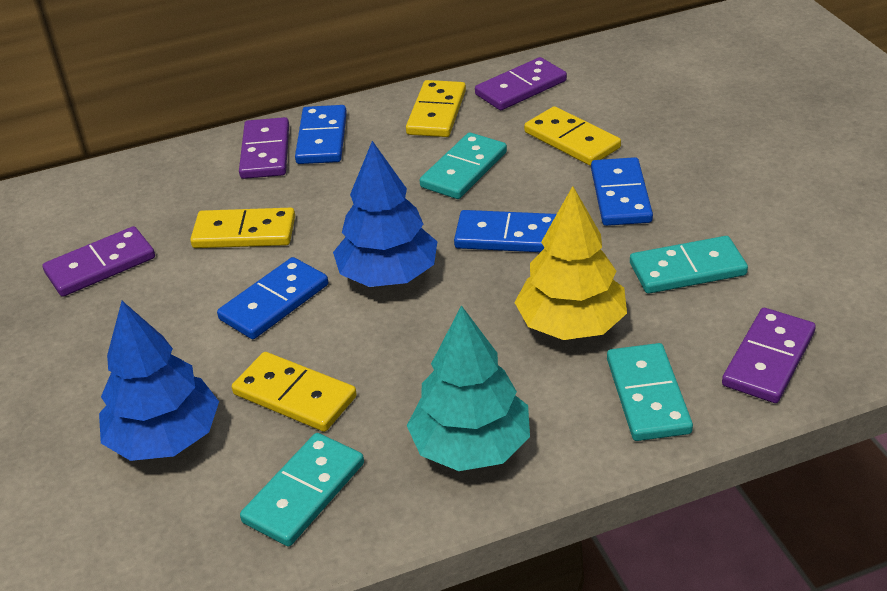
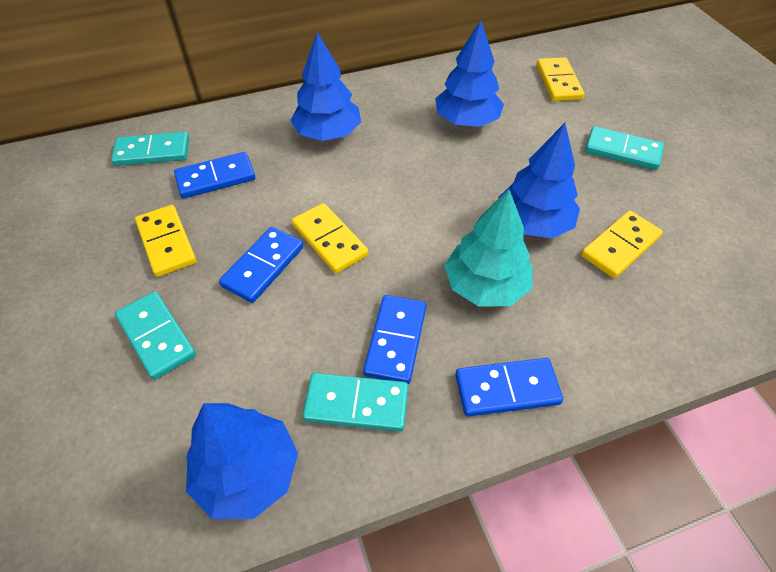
blue tree: 2 -> 4
purple domino: 4 -> 0
yellow tree: 1 -> 0

